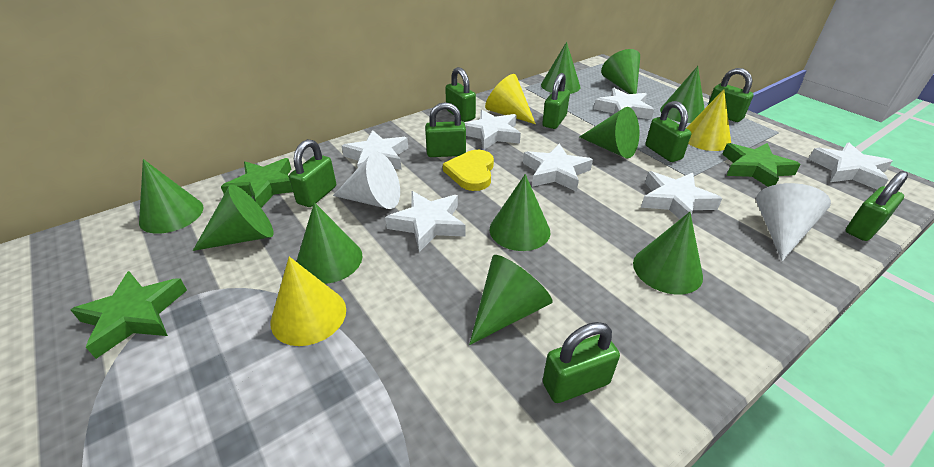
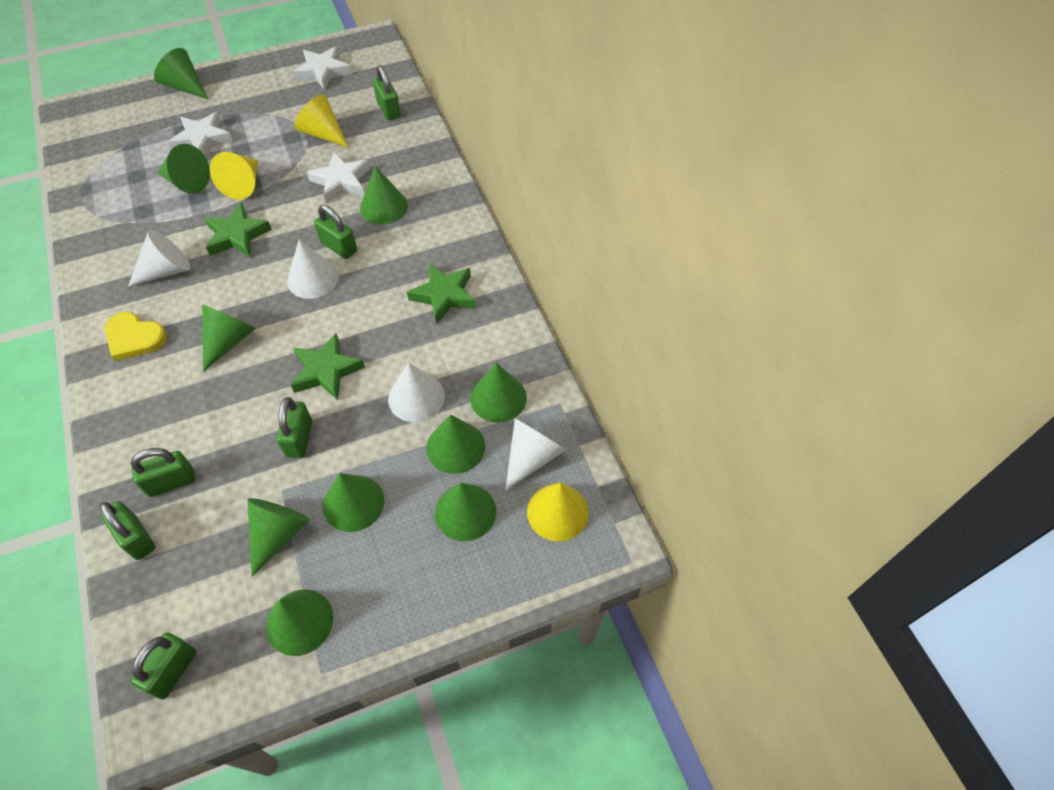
green padlock: 8 -> 6
white cone: 2 -> 4
white star: 7 -> 3

